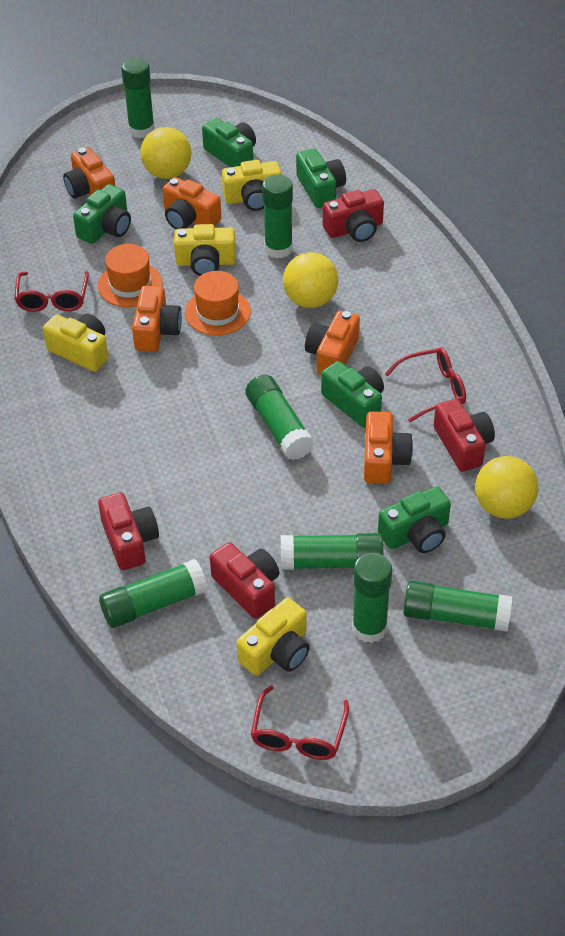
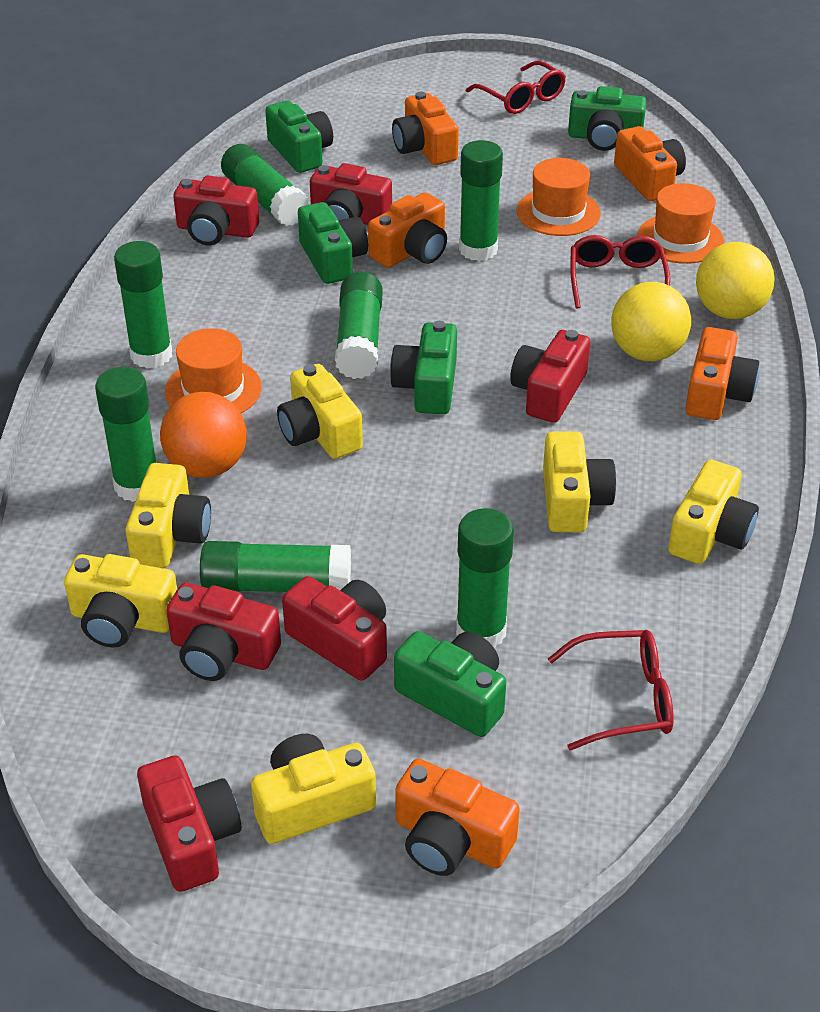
orange ball: 0 -> 1
orange hat: 2 -> 3
red camera: 4 -> 6
yellow ball: 3 -> 2
yellow camera: 4 -> 6

